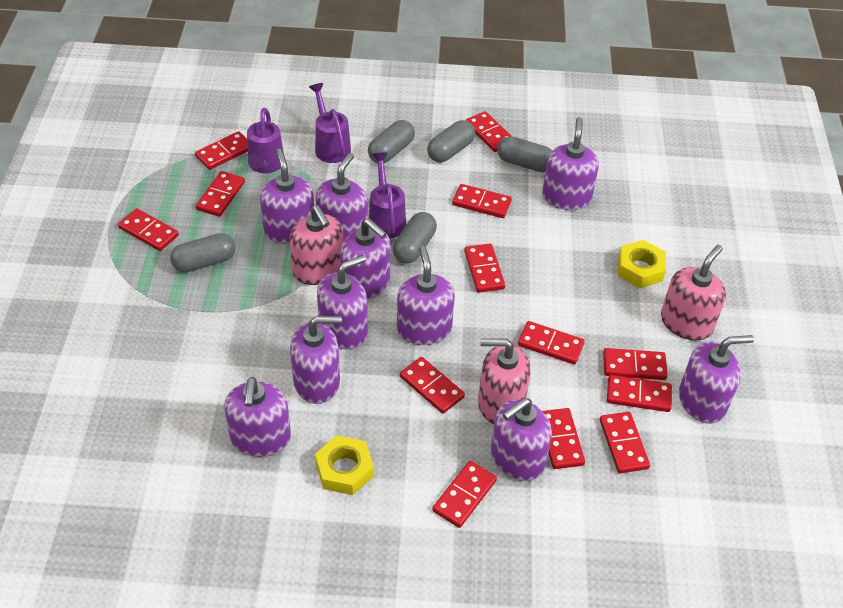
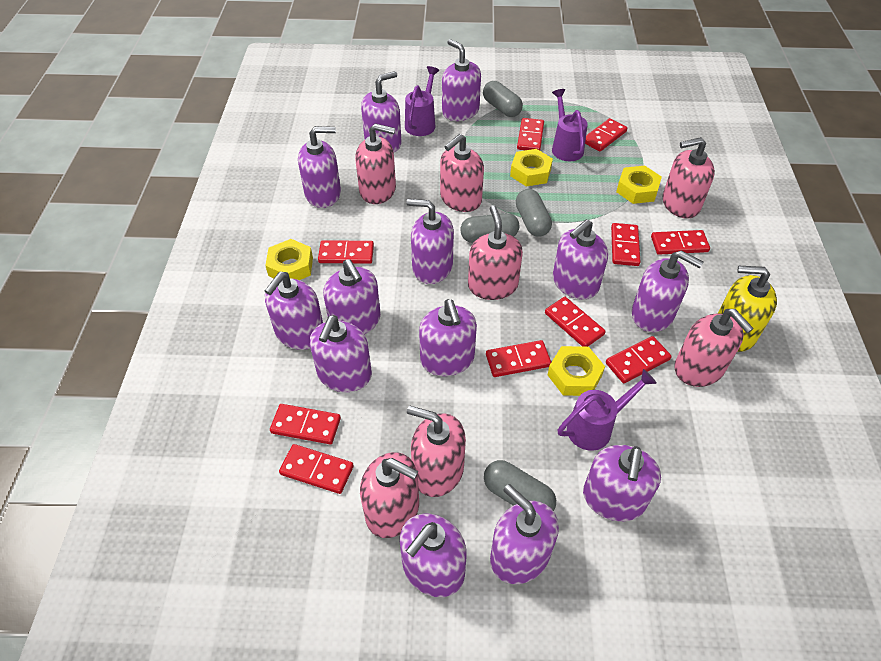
grey capsule: 5 -> 4
pink soap dispenser: 3 -> 7
purple soap dispenser: 10 -> 13
red domino: 13 -> 10
yellow nut: 2 -> 4
yellow soap dispenser: 0 -> 1

